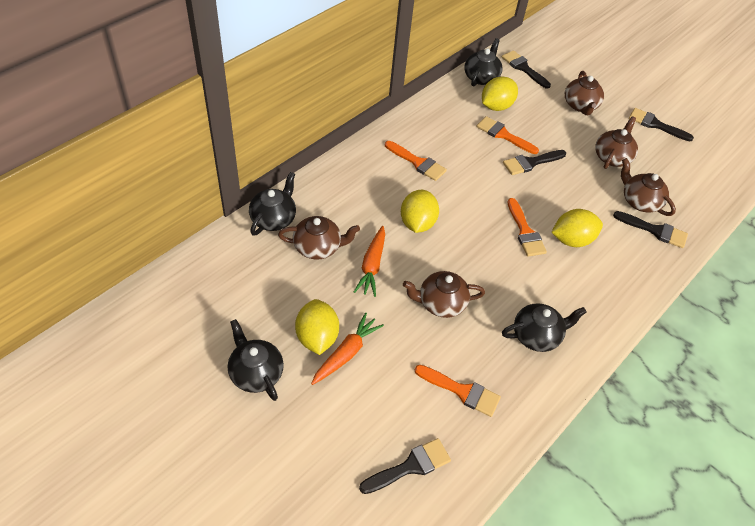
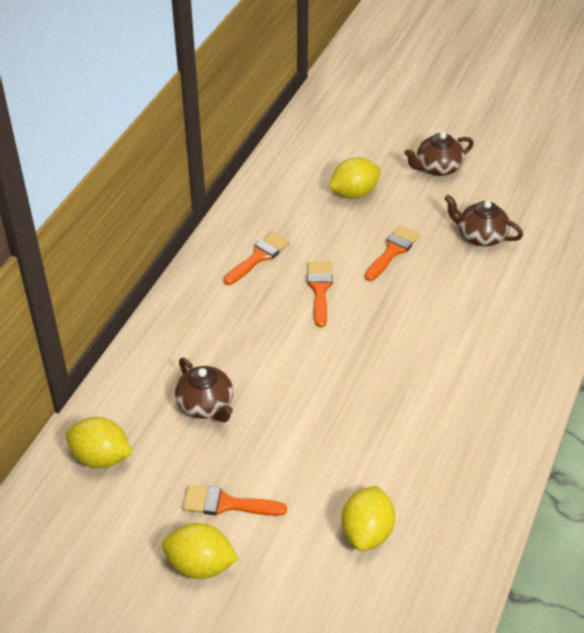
black brush: 5 -> 0
black teapot: 4 -> 0
brown teapot: 5 -> 3
orange carrot: 2 -> 0

